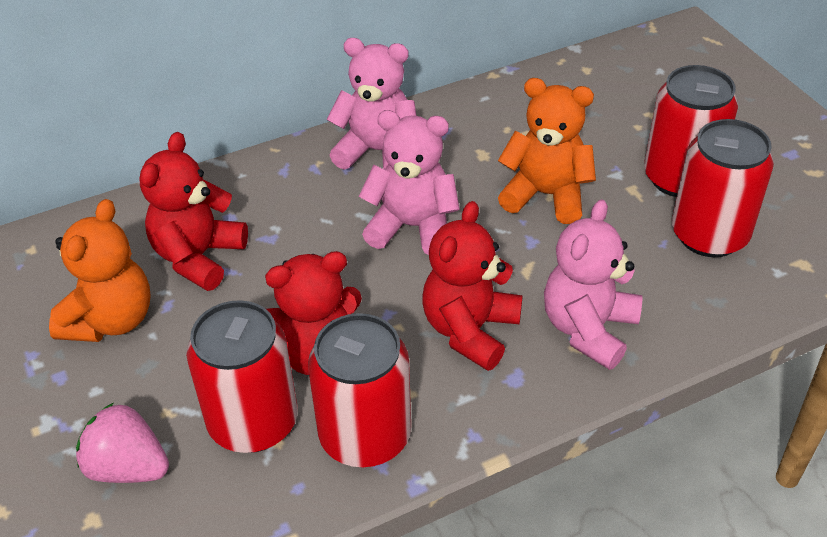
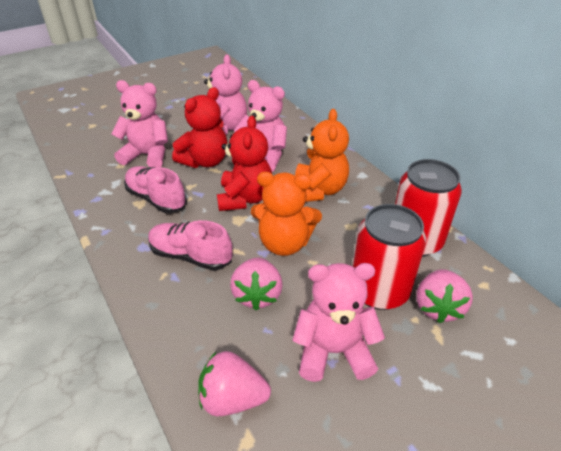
pink shoe: 0 -> 2
pink strawberry: 1 -> 3
pink teddy bear: 3 -> 4
red can: 4 -> 2
red teddy bear: 3 -> 2

